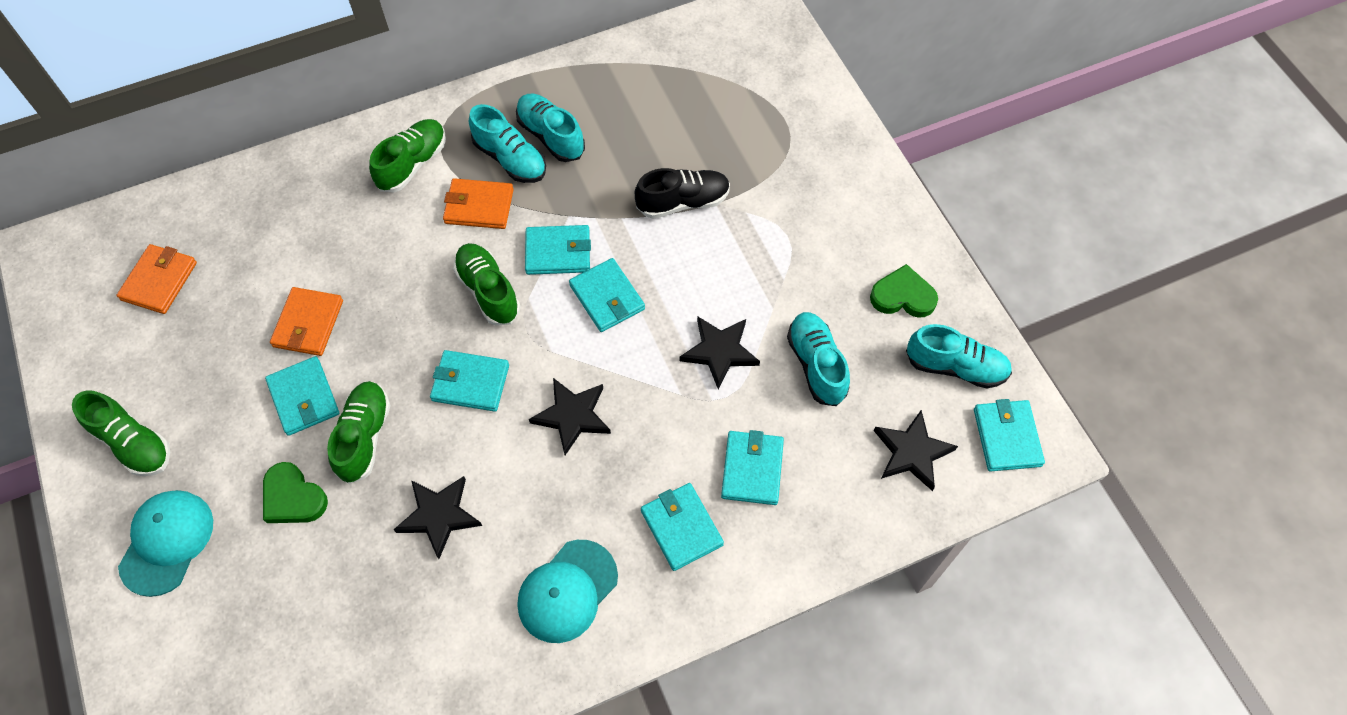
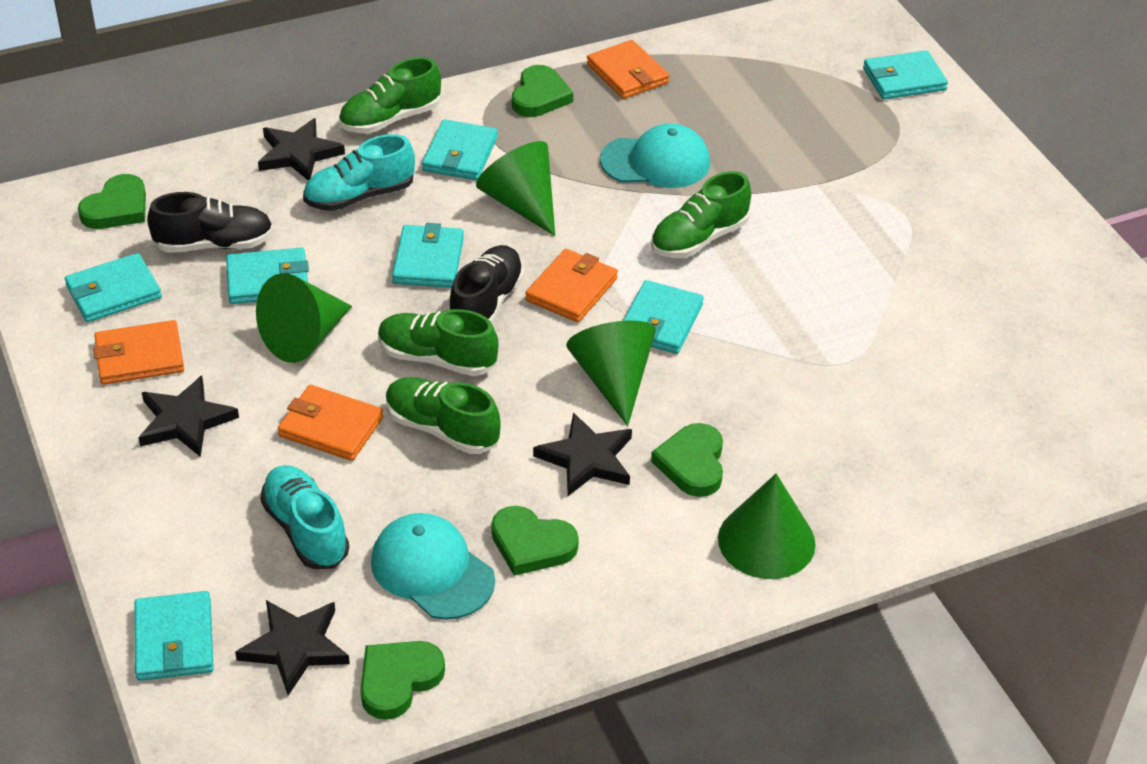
black shoe: 1 -> 2
green cone: 0 -> 4
green heart: 2 -> 5
orange wallet: 3 -> 4
turquoise shoe: 4 -> 2

